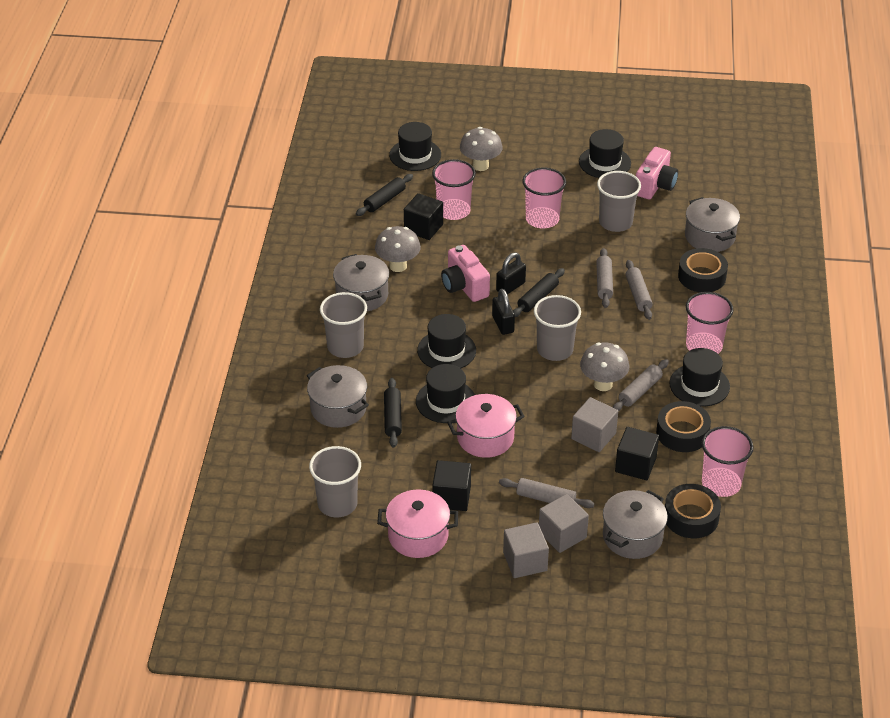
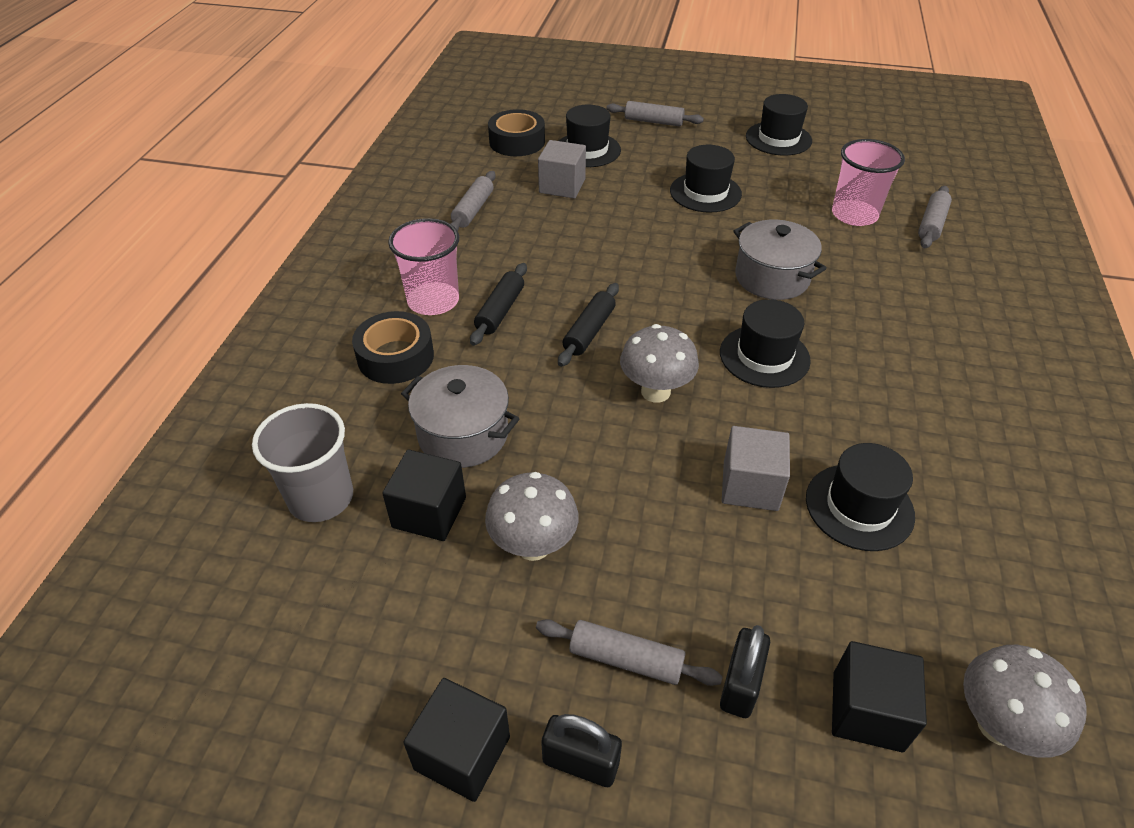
black rolling pin: 3 -> 2
black tape: 3 -> 2
grey cube: 3 -> 2
grey cup: 4 -> 1
grey pot: 4 -> 2
pink camera: 2 -> 0
pink cup: 4 -> 2
pink pot: 2 -> 0

